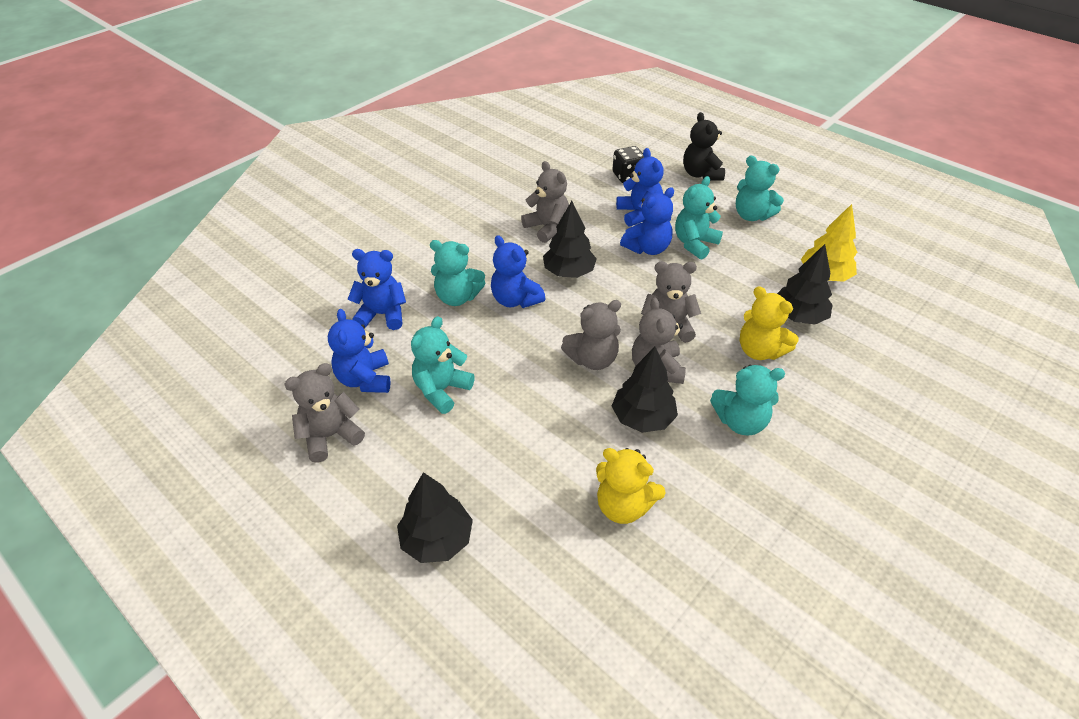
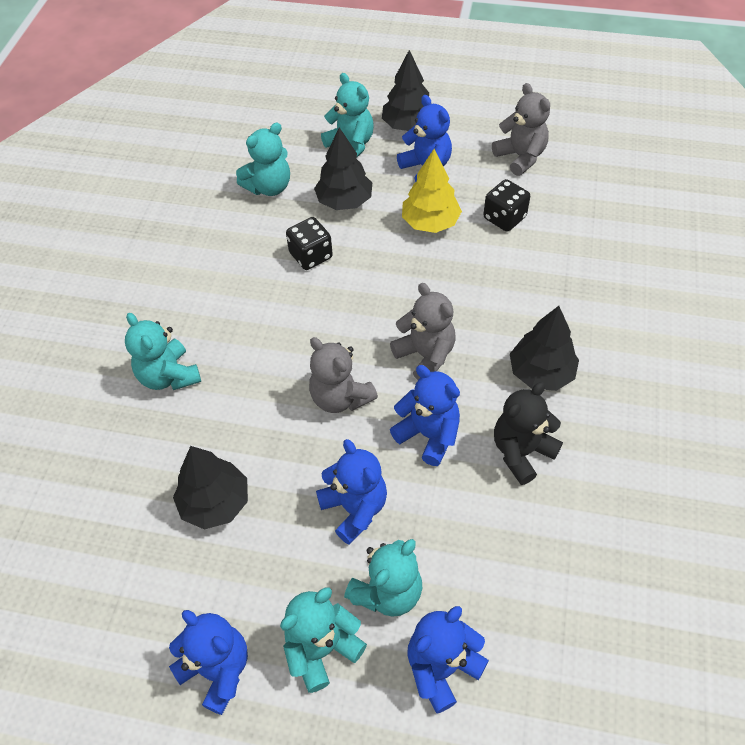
black dice: 1 -> 2
grey teddy bear: 5 -> 3
yellow teddy bear: 2 -> 0

